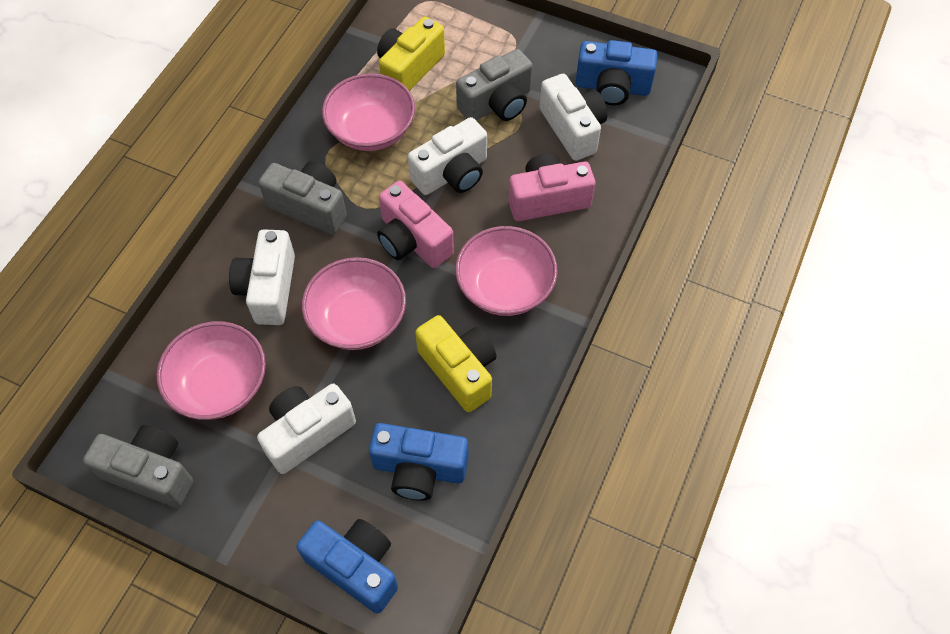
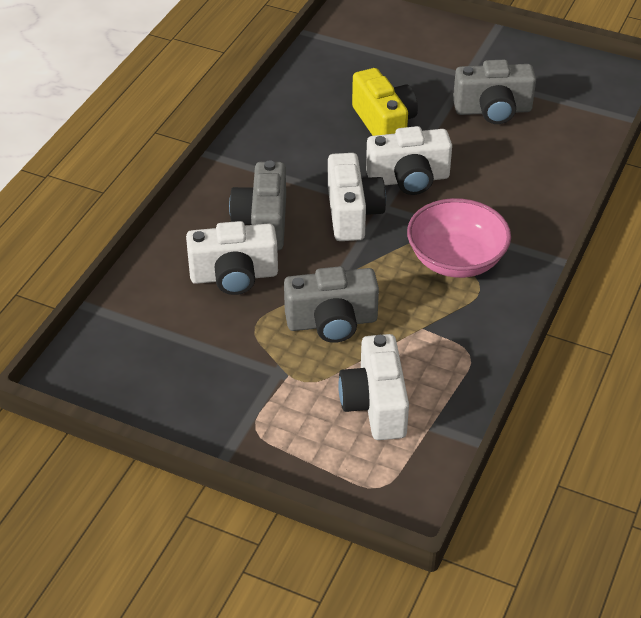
blue camera: 3 -> 0
pink bowl: 4 -> 1
pink camera: 2 -> 0
yellow camera: 2 -> 1

